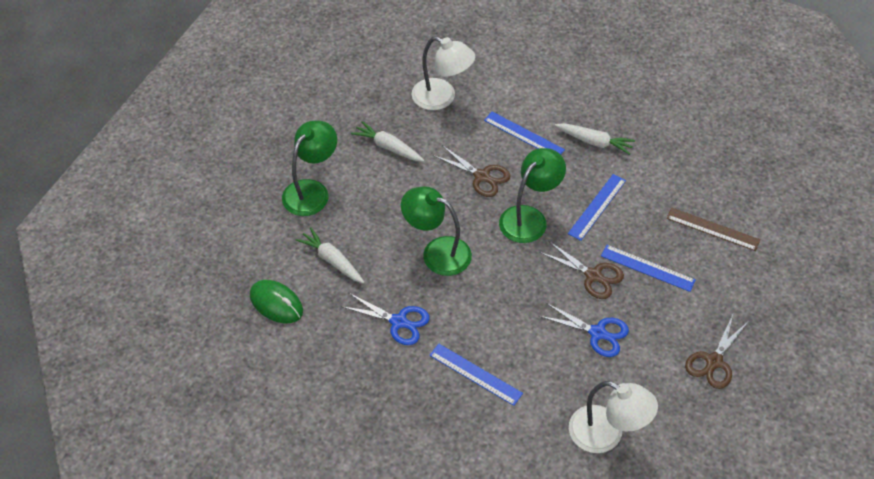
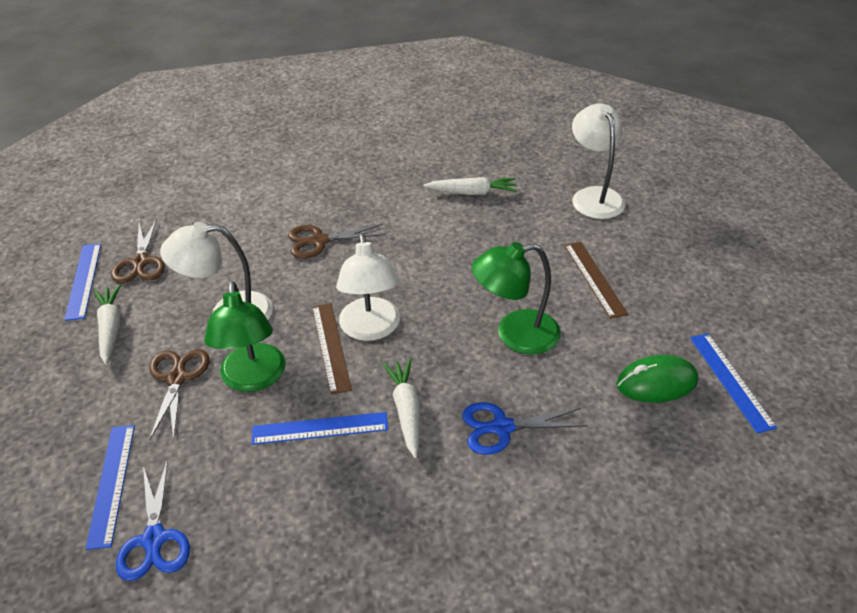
brown ruler: 1 -> 2
green lamp: 3 -> 2
white lamp: 2 -> 3

